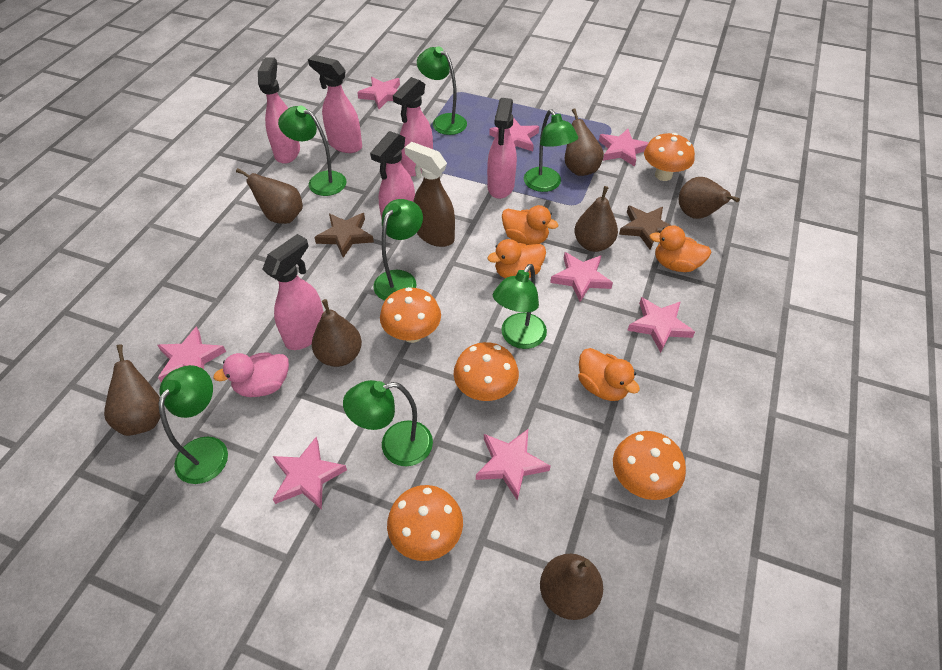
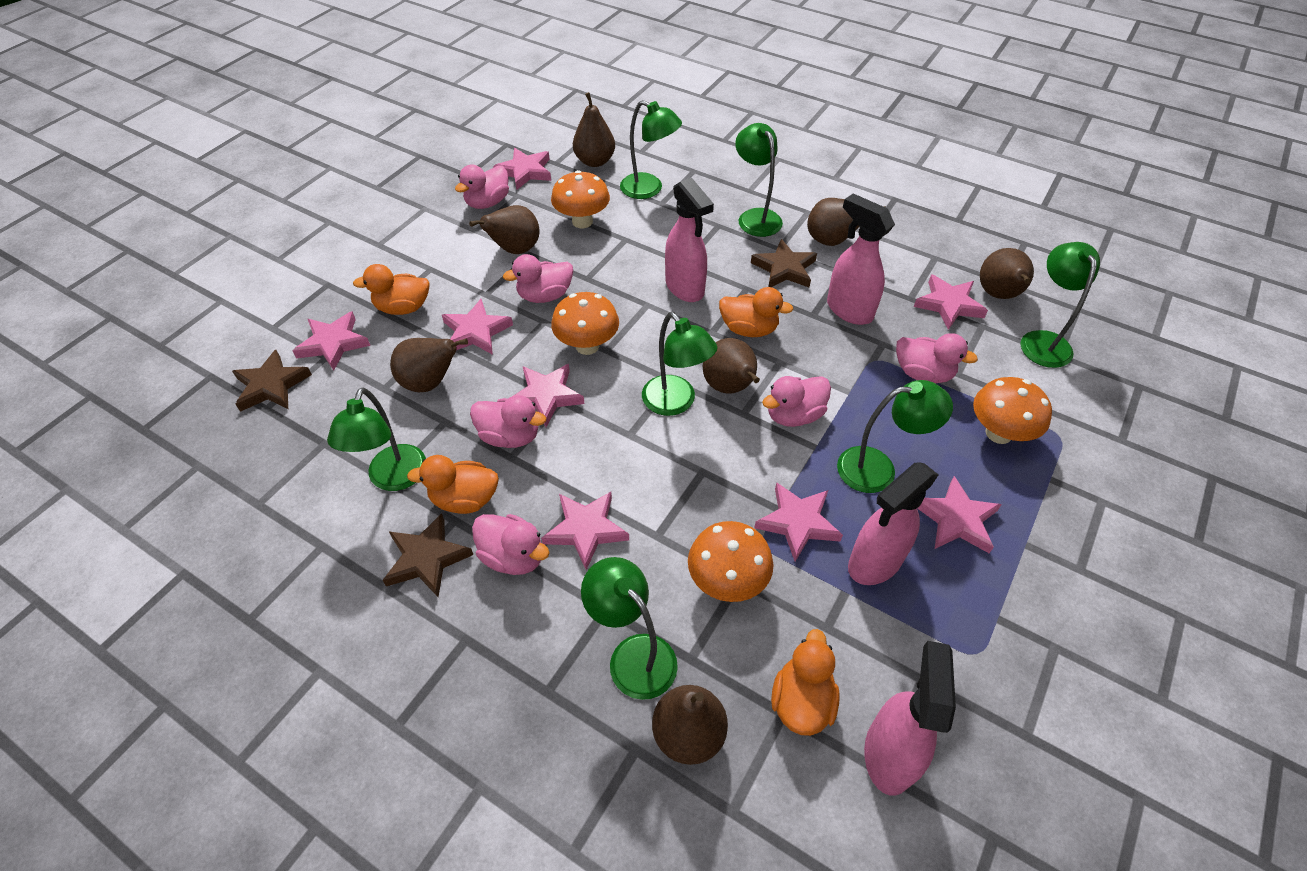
brown spray bottle: 1 -> 0
brown star: 2 -> 3
orange mushroom: 5 -> 4
pink duck: 1 -> 6
pink spray bottle: 6 -> 4

